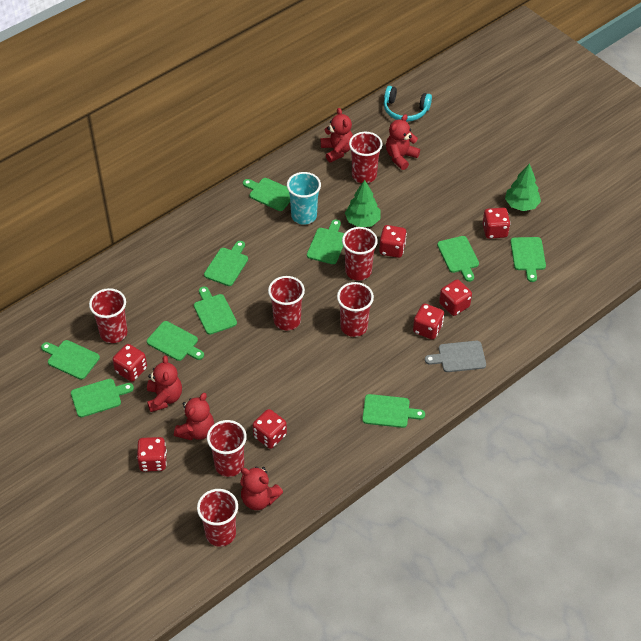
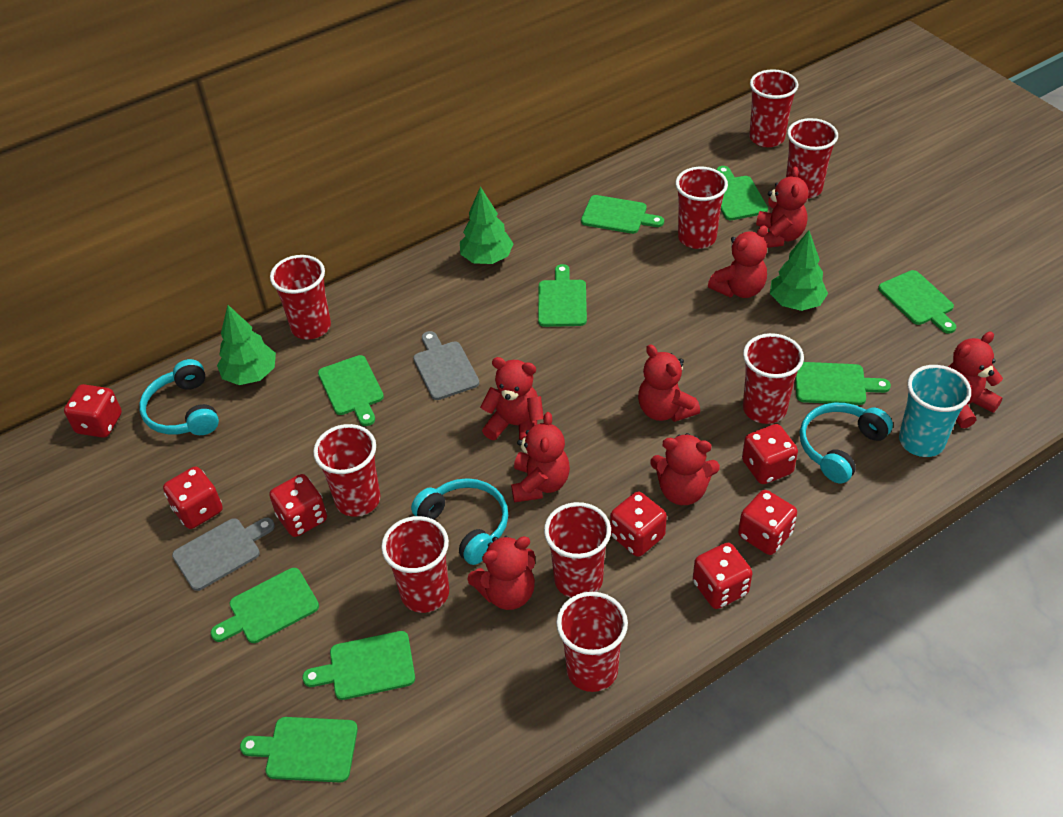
green cutting board: 10 -> 9
green tree: 2 -> 3
grey cutting board: 1 -> 2
red cup: 7 -> 9
red teddy bear: 5 -> 8
turquoise headphones: 1 -> 3

